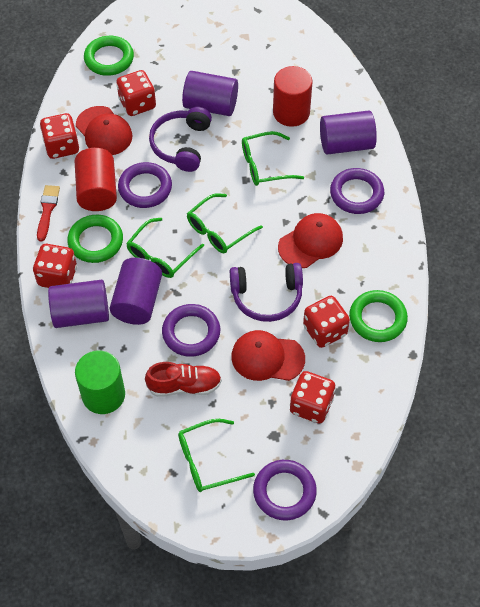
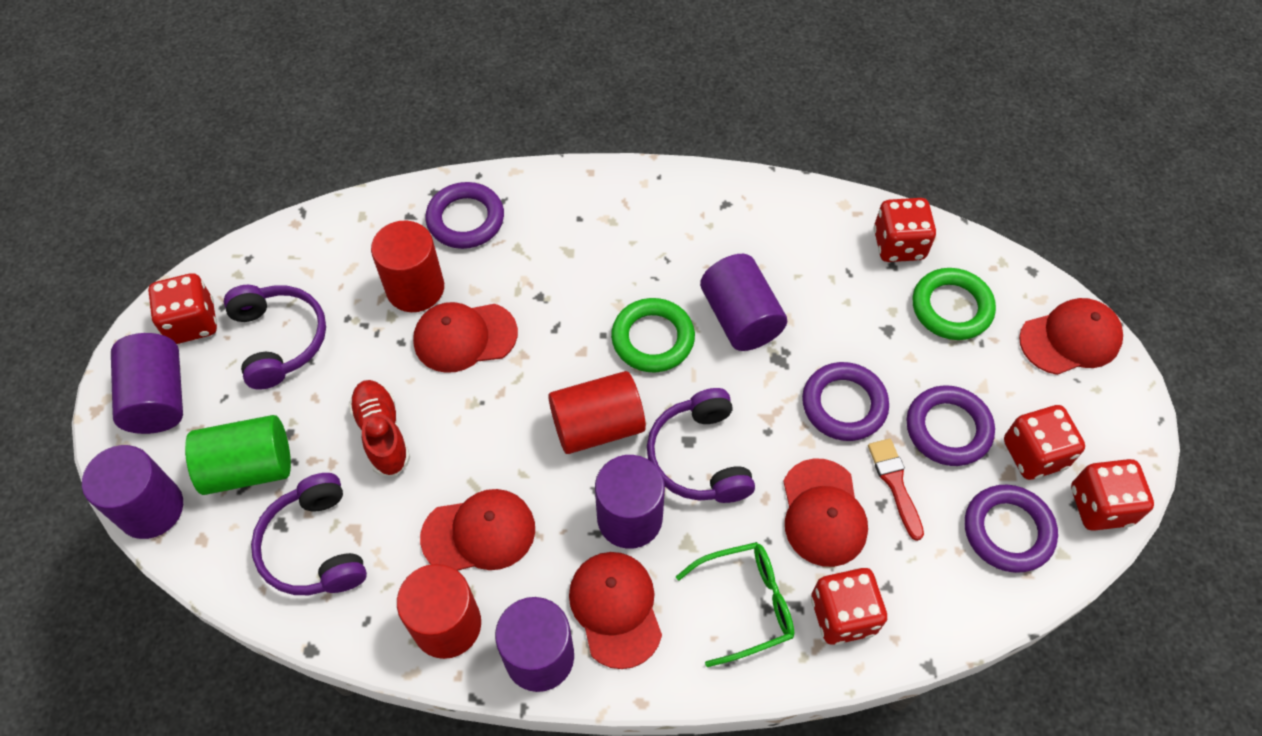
green glasses: 4 -> 1
green ring: 3 -> 2
purple cylinder: 4 -> 5
purple headphones: 2 -> 3
red cap: 3 -> 5
red cylinder: 2 -> 3

